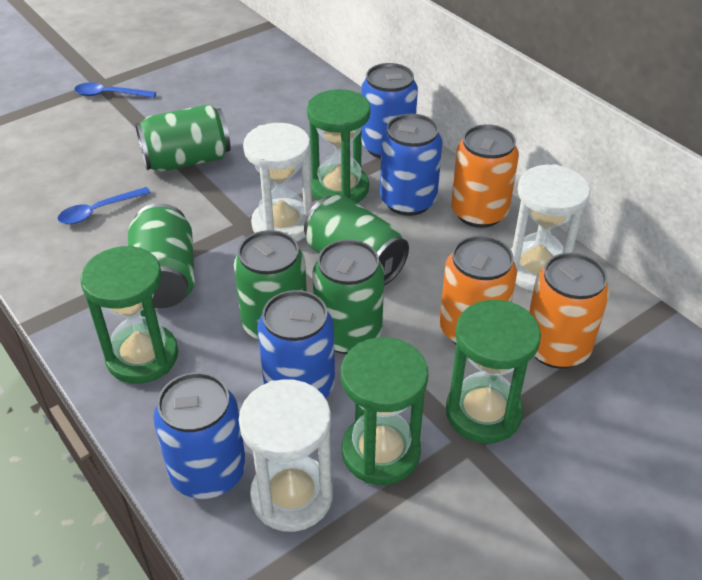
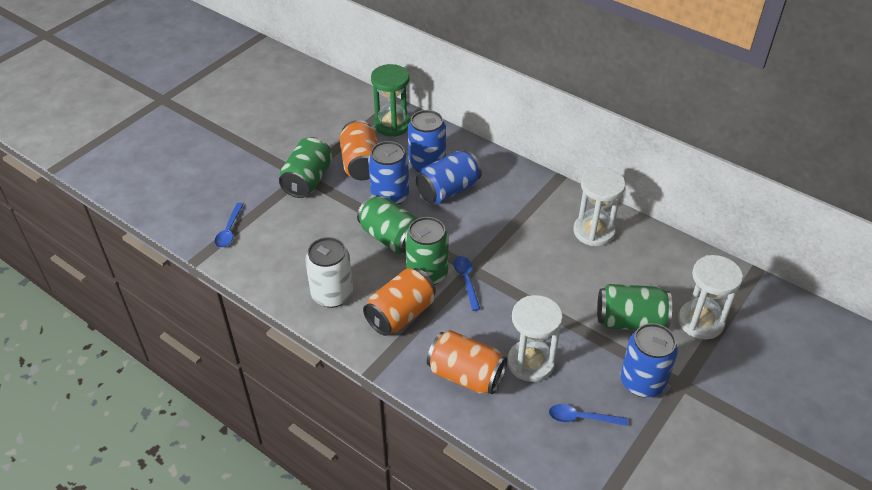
blue spoon: 2 -> 3
green can: 5 -> 4
green hourglass: 4 -> 1
white can: 0 -> 1

